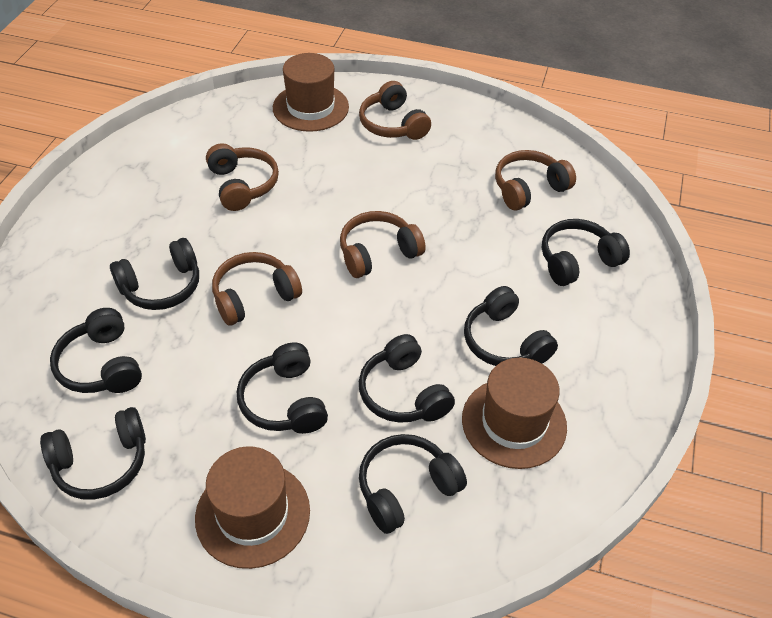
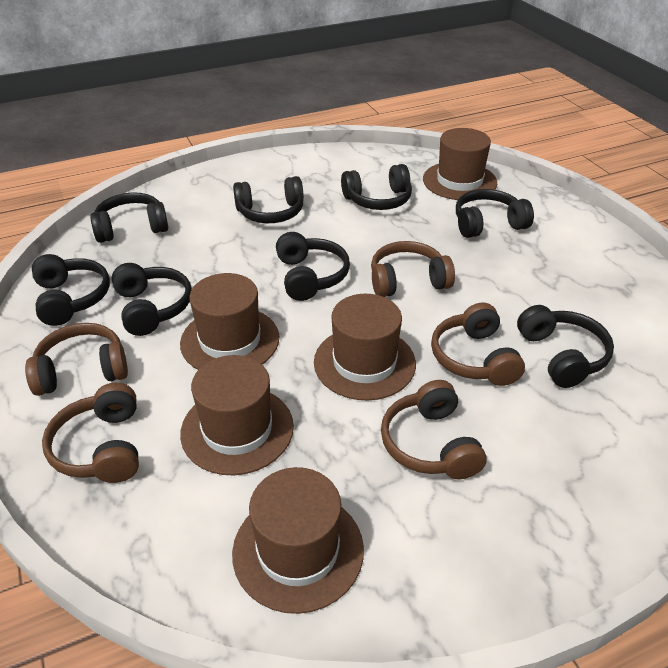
brown hat: 3 -> 5

